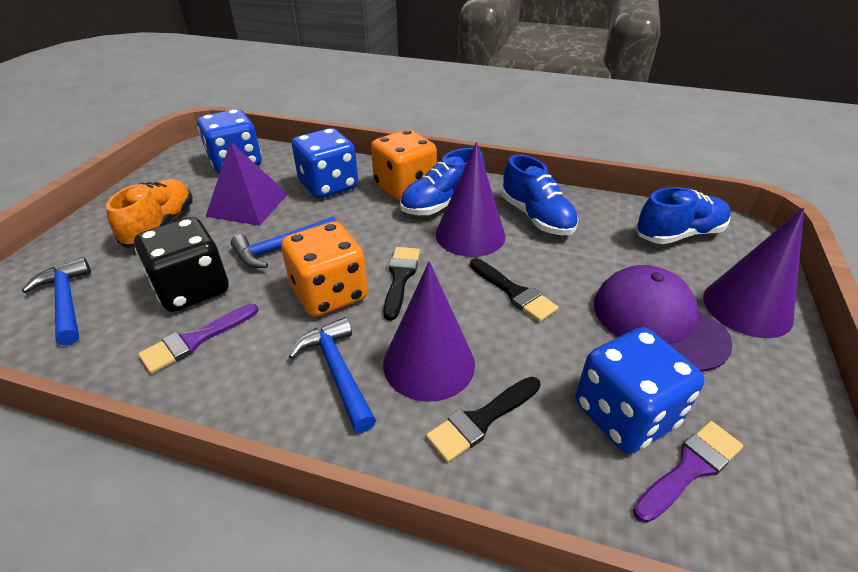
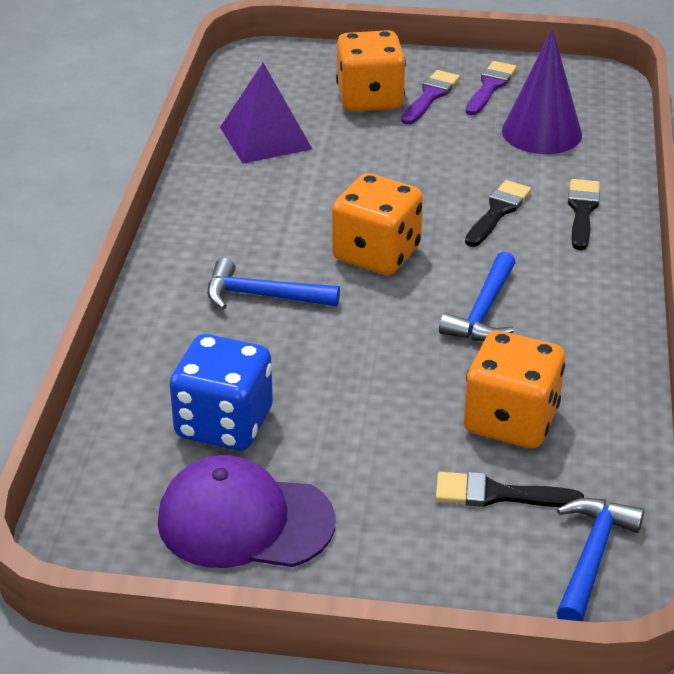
black dice: 1 -> 0
blue dice: 3 -> 1
blue shoe: 3 -> 0
orange dice: 2 -> 3
orange shoe: 1 -> 0
purple cone: 3 -> 1

